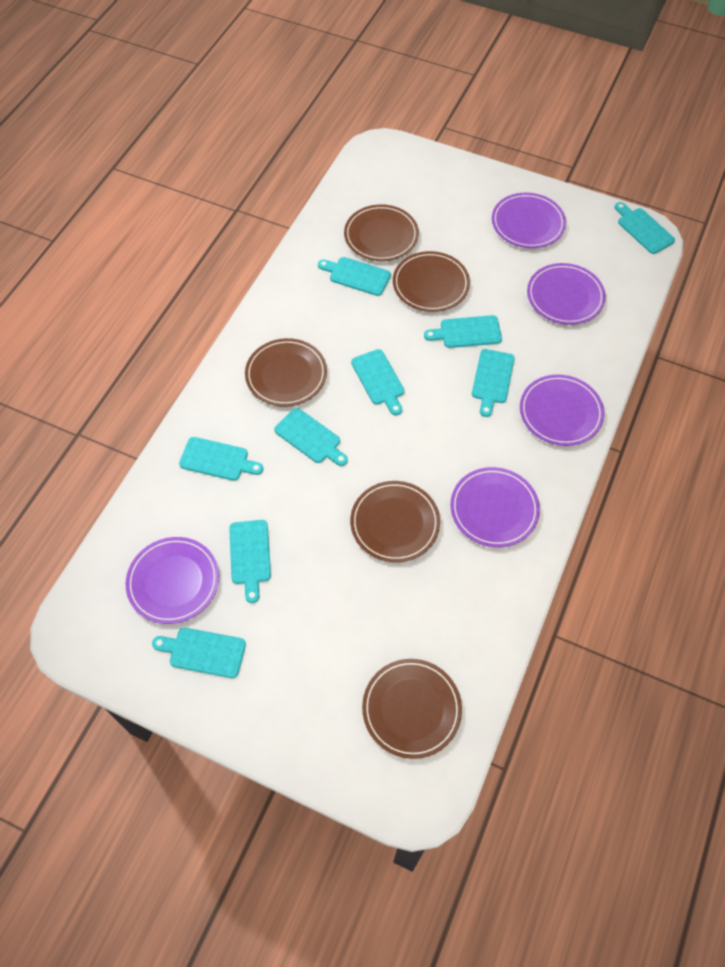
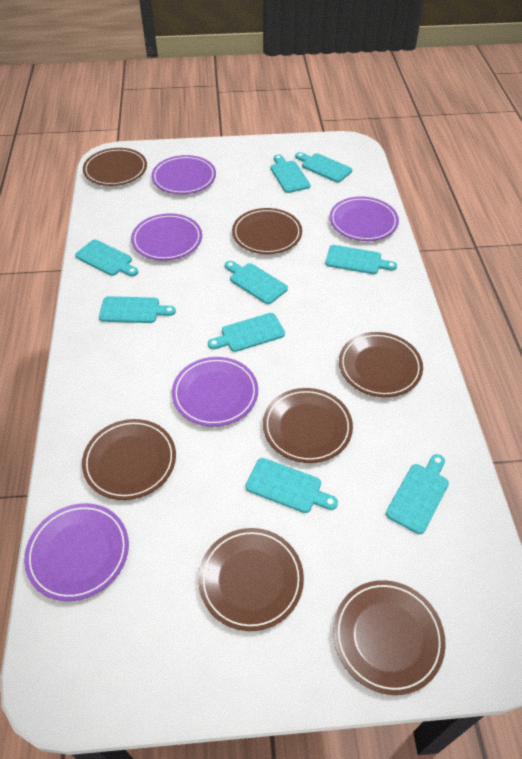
brown plate: 5 -> 7

